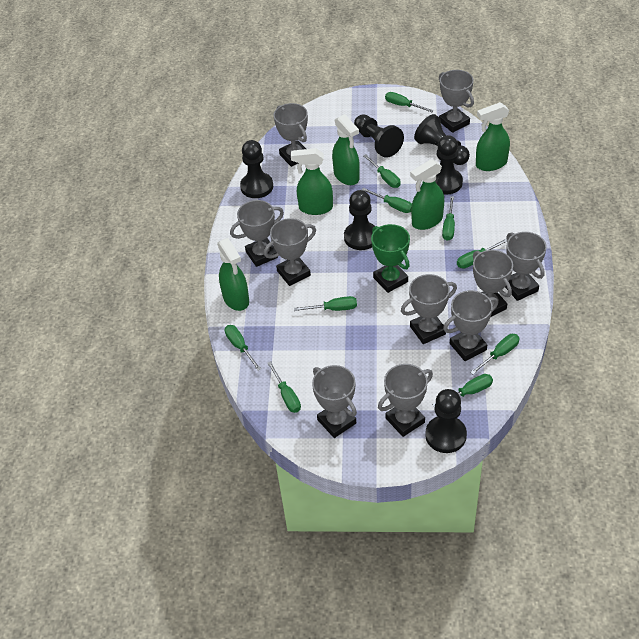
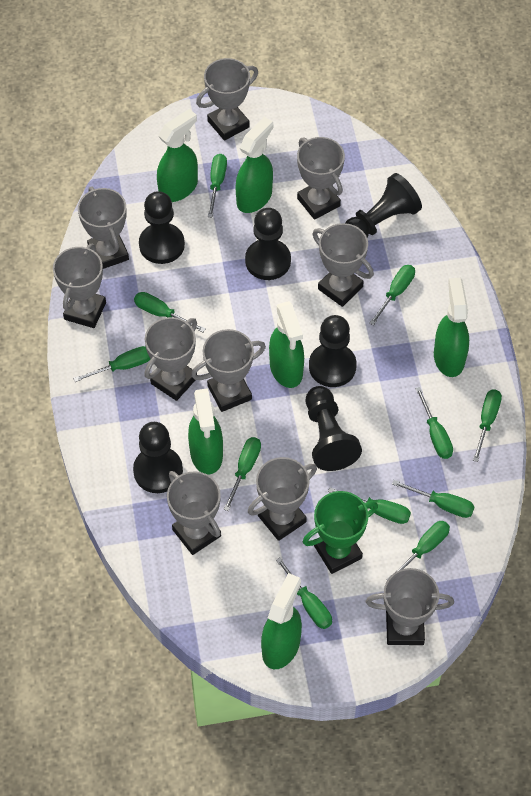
green screwdriver: 10 -> 11
green spray bottle: 5 -> 6

